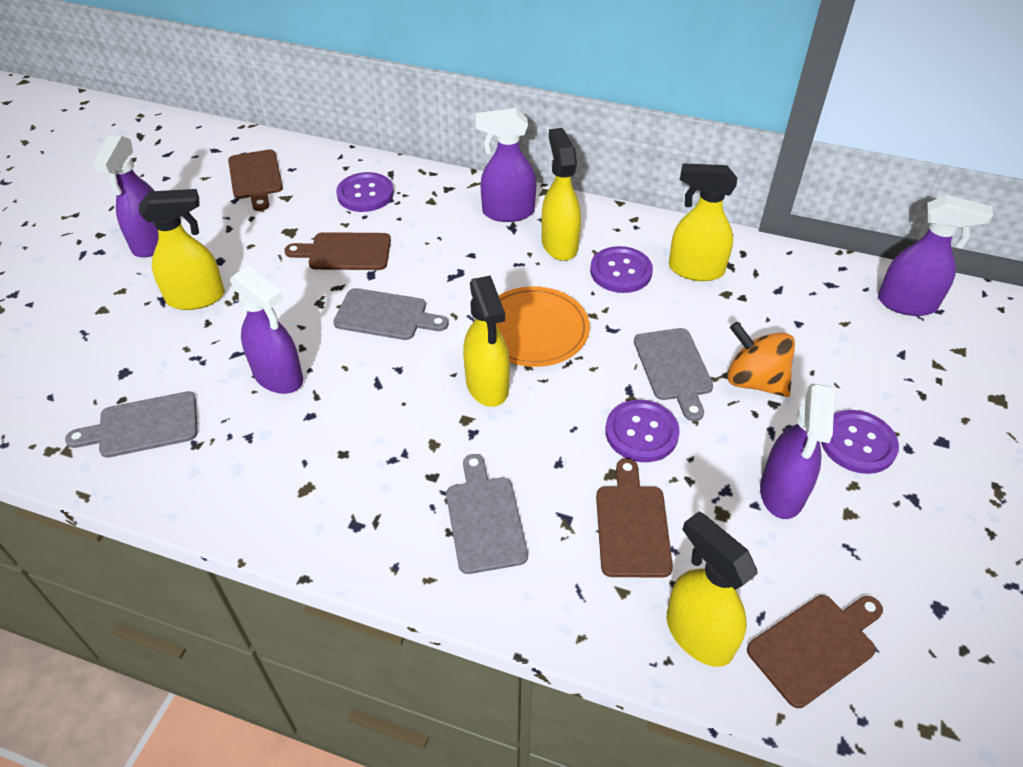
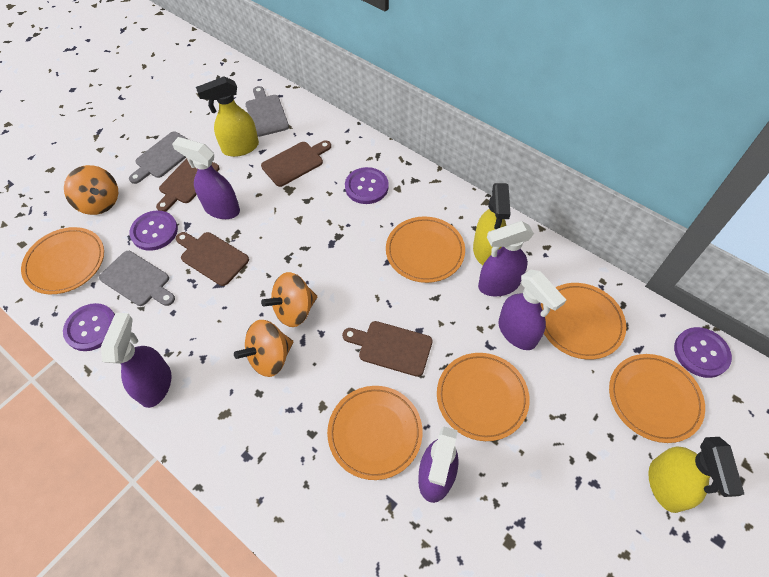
grey cutting board: 4 -> 3
orange plate: 1 -> 6
orange spinning top: 1 -> 3
yellow spray bottle: 5 -> 3

